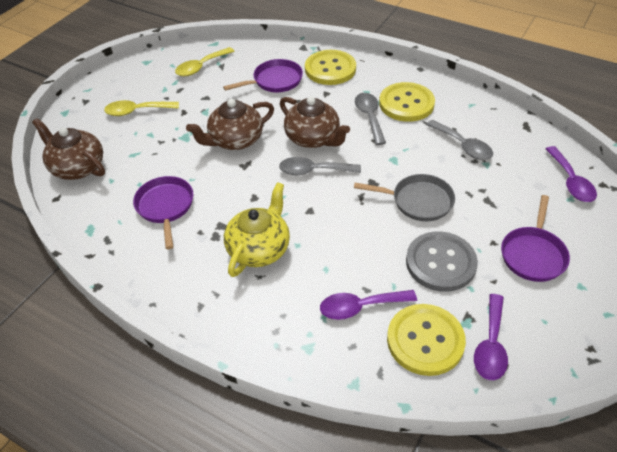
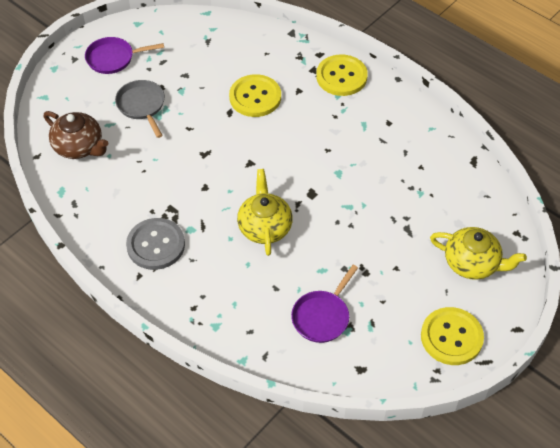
brown teapot: 3 -> 1
grey spoon: 3 -> 0
purple pan: 3 -> 2
purple spoon: 3 -> 0
yellow spoon: 2 -> 0
yellow teapot: 1 -> 2

